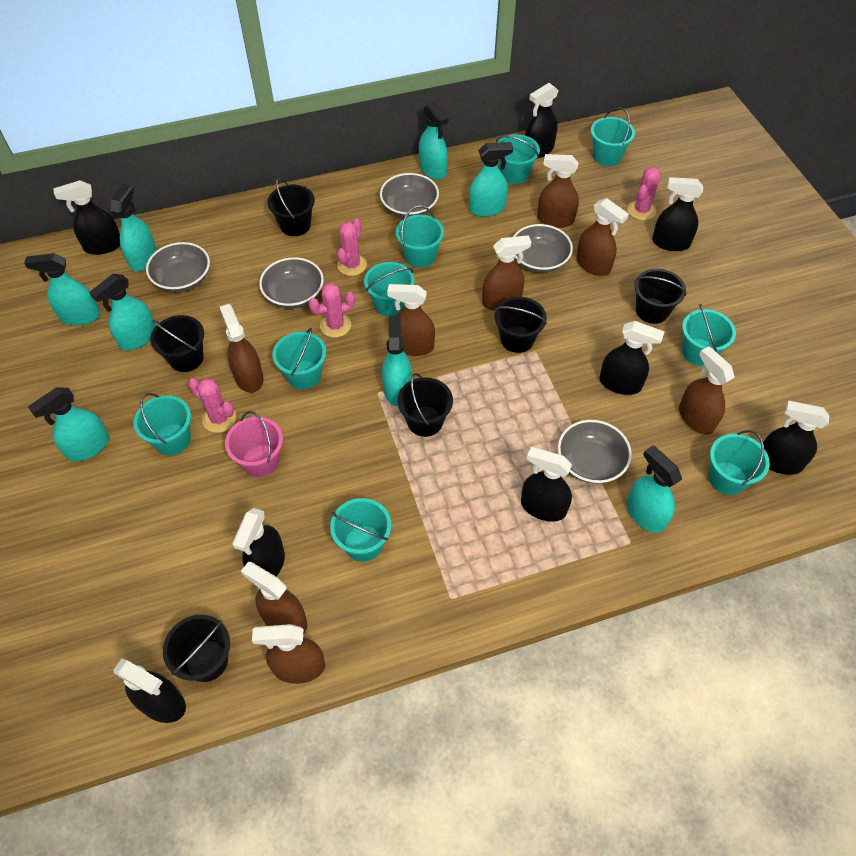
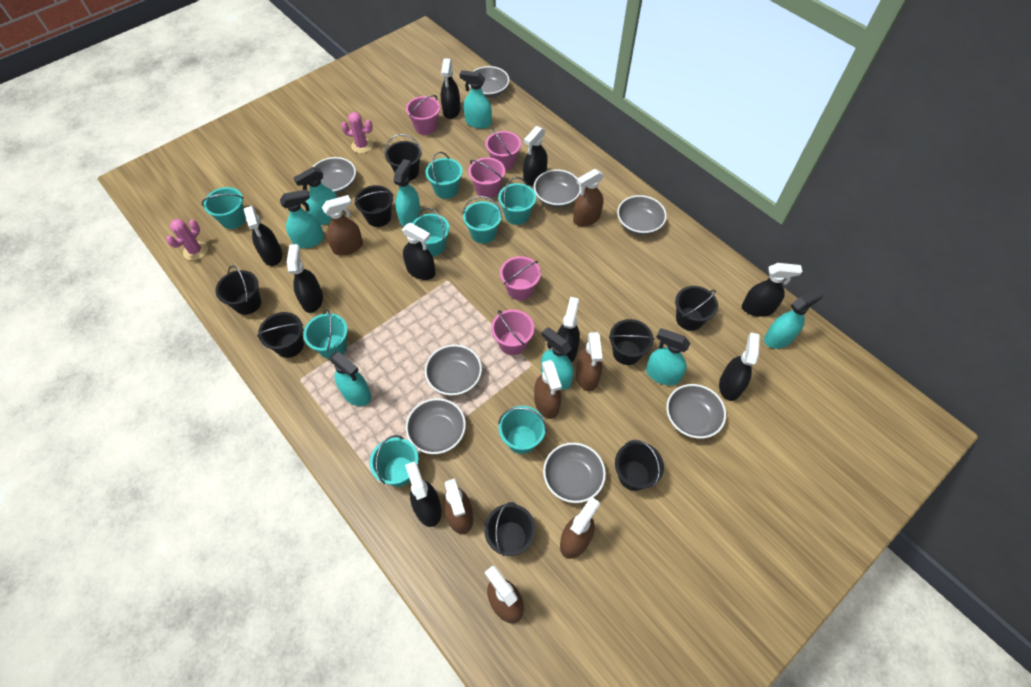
black bucket: 6 -> 8
black spray bottle: 8 -> 9
brown spray bottle: 8 -> 7
grey bowl: 5 -> 8
pink bucket: 1 -> 5
pink cactus: 4 -> 2
turquoise bucket: 9 -> 8

